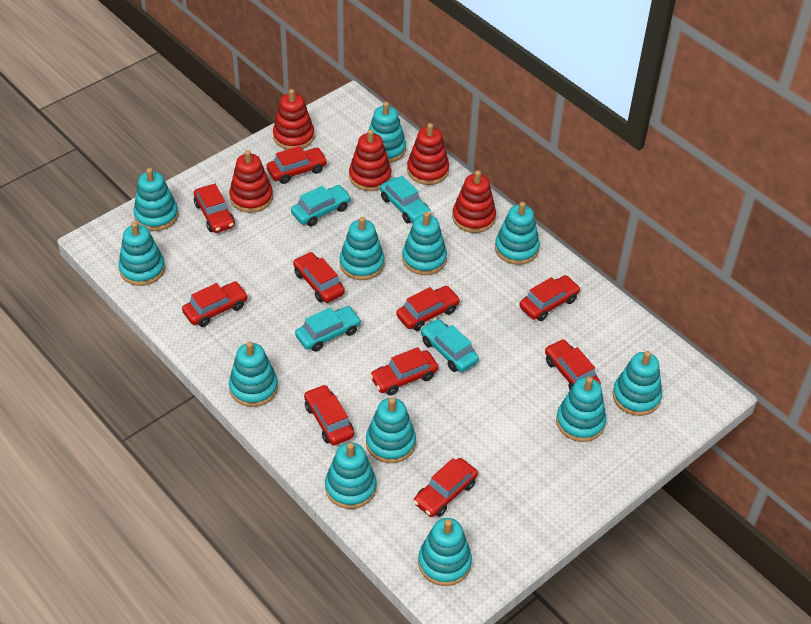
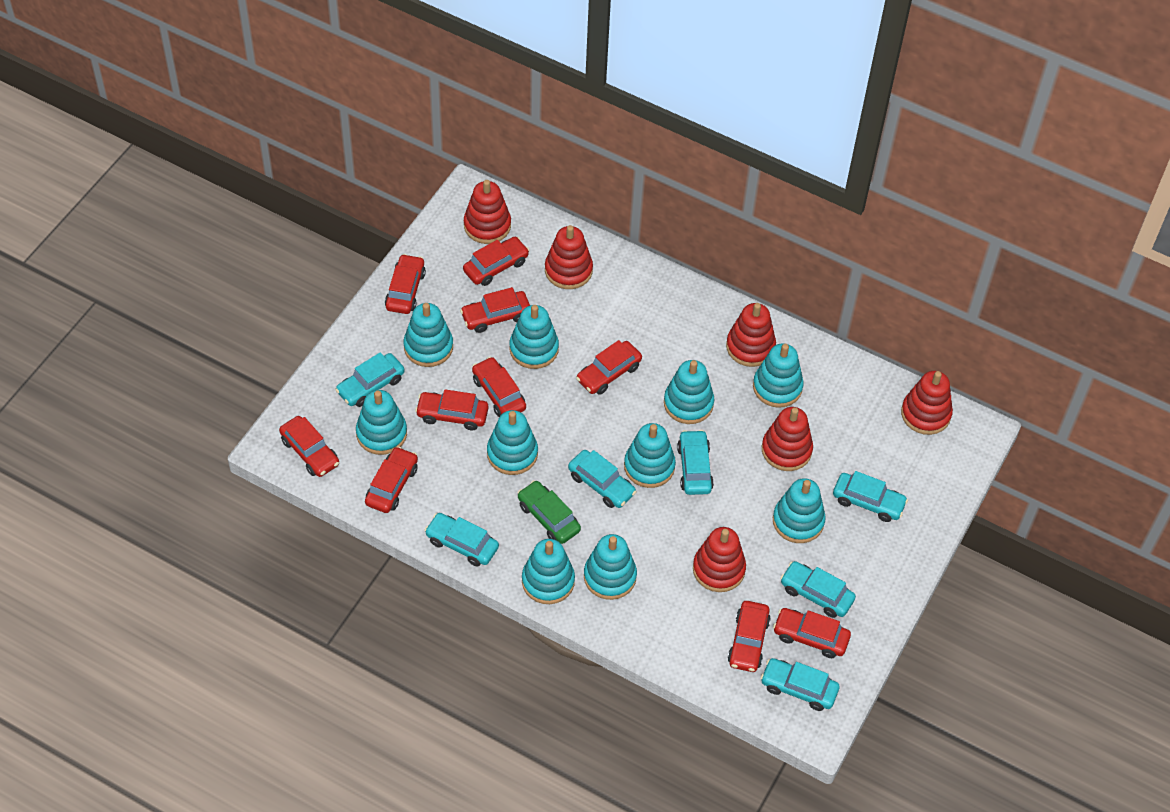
green car: 0 -> 1
red stacking toy: 5 -> 6
turquoise car: 4 -> 7
turquoise stacking toy: 12 -> 10

